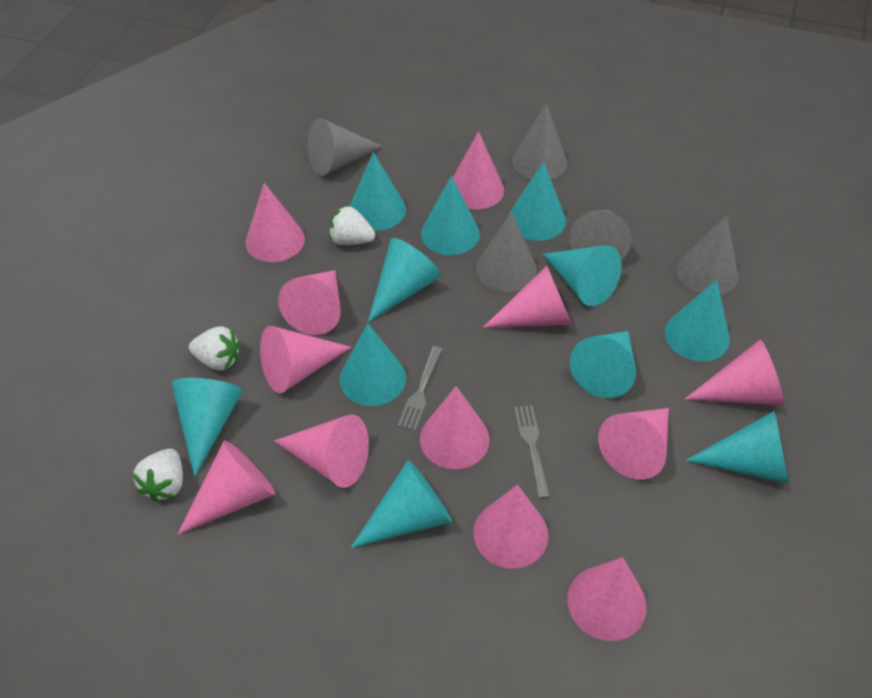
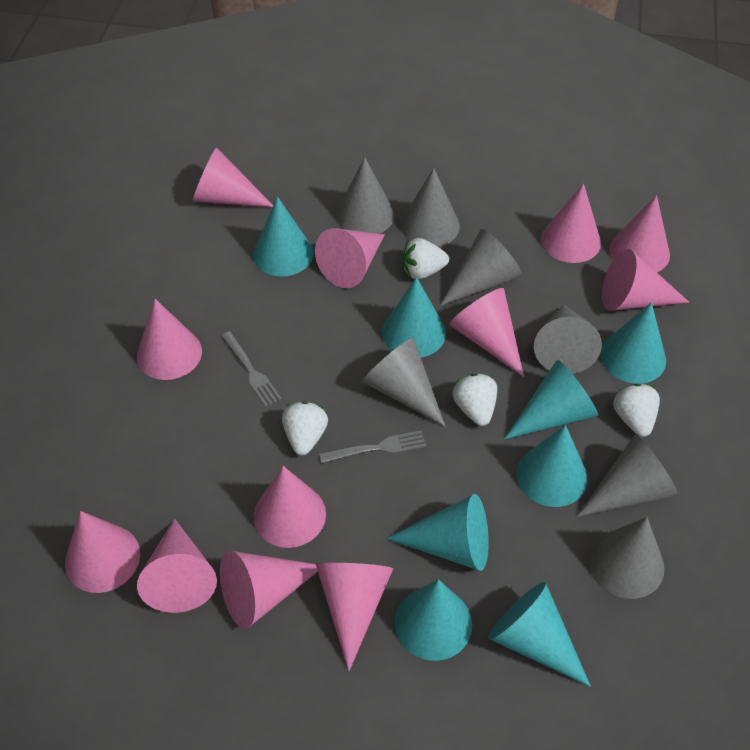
grey cone: 5 -> 7
turquoise cone: 11 -> 8
white strawberry: 3 -> 4

